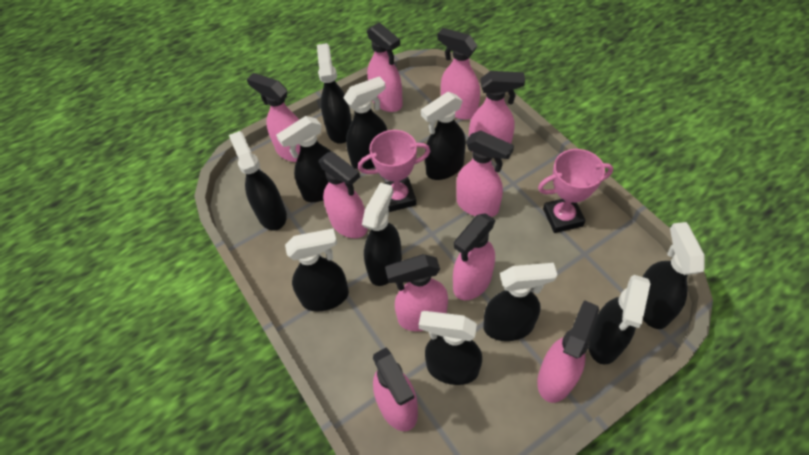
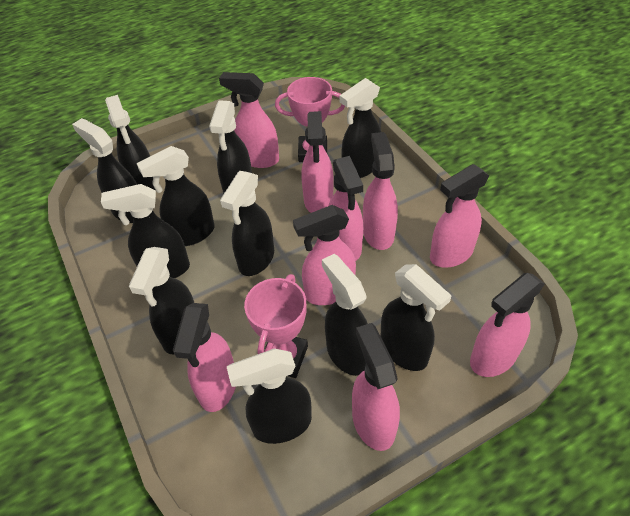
pink spray bottle: 10 -> 9

